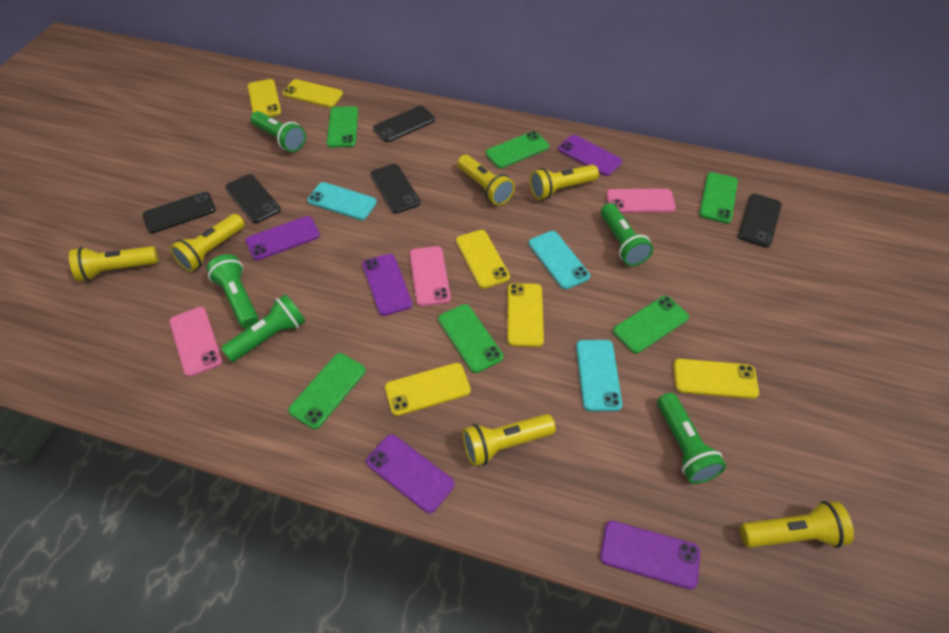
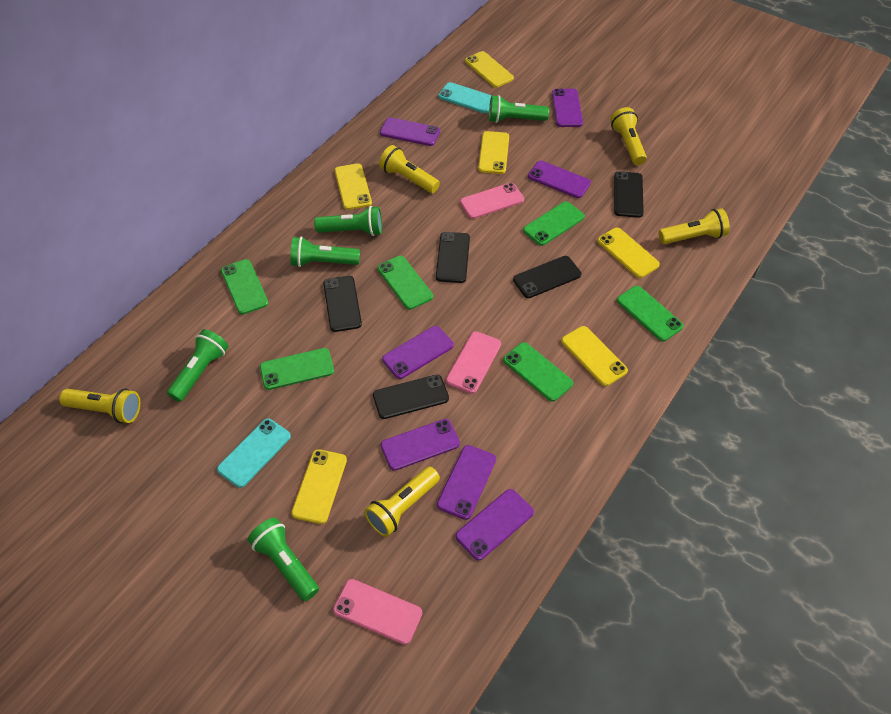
purple phone: 5 -> 7
turquoise phone: 3 -> 2
yellow flashlight: 6 -> 5

